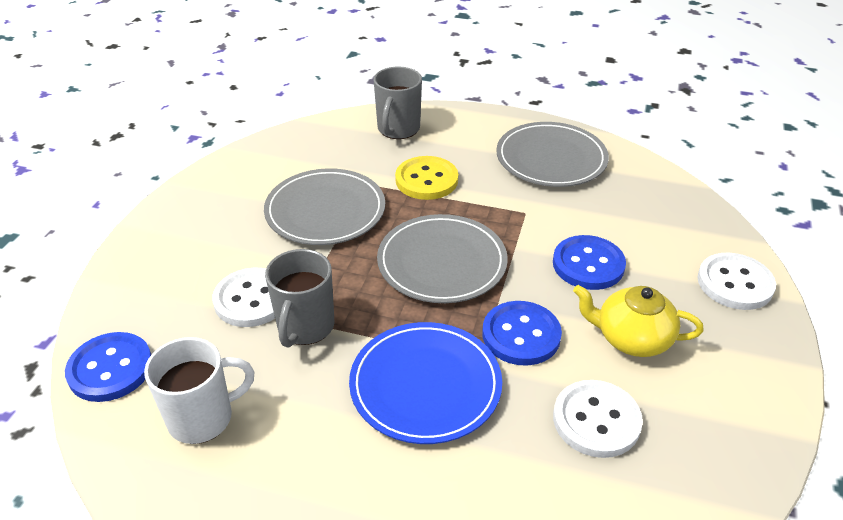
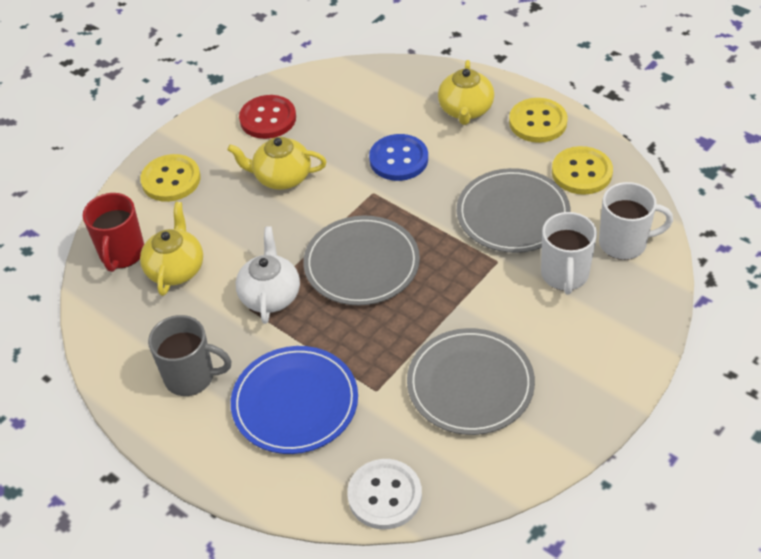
blue button: 3 -> 1
grey mug: 2 -> 1
red button: 0 -> 1
red mug: 0 -> 1
white button: 3 -> 1
white mug: 1 -> 2
white teapot: 0 -> 1
yellow button: 1 -> 3
yellow teapot: 1 -> 3

